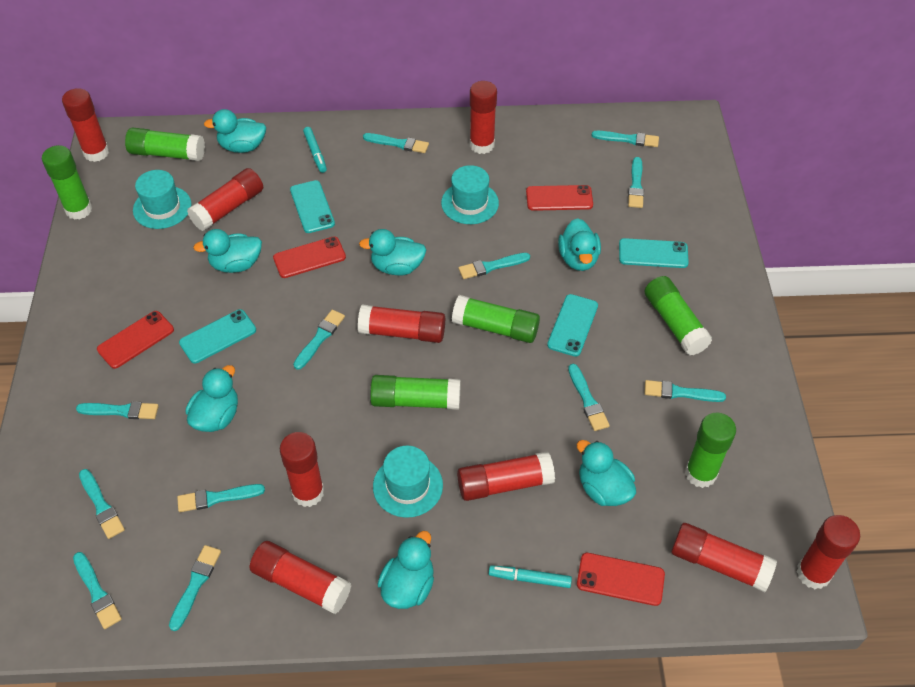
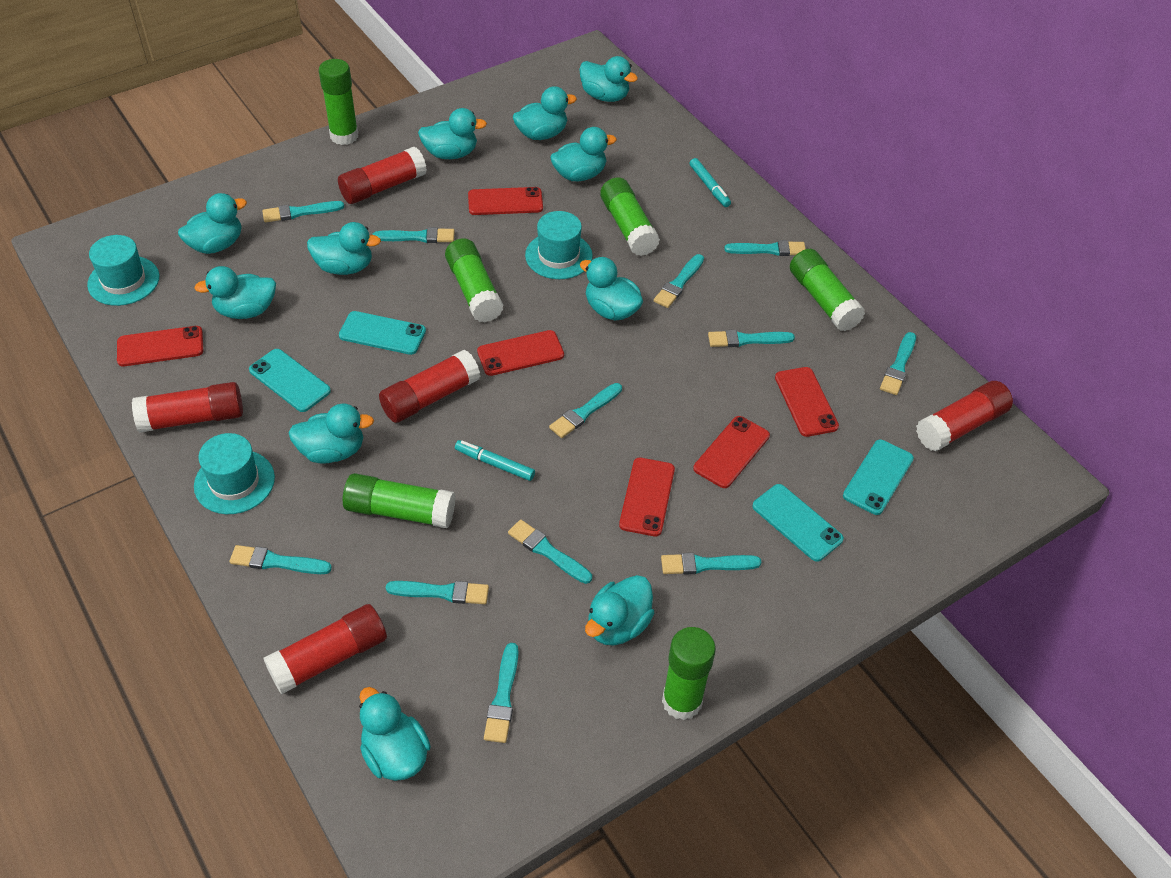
red glue stick: 9 -> 5
red phone: 4 -> 6
turquoise duck: 7 -> 11

